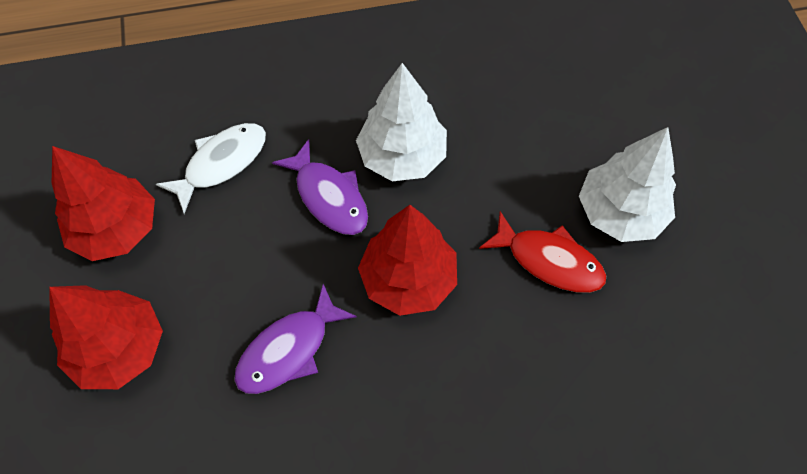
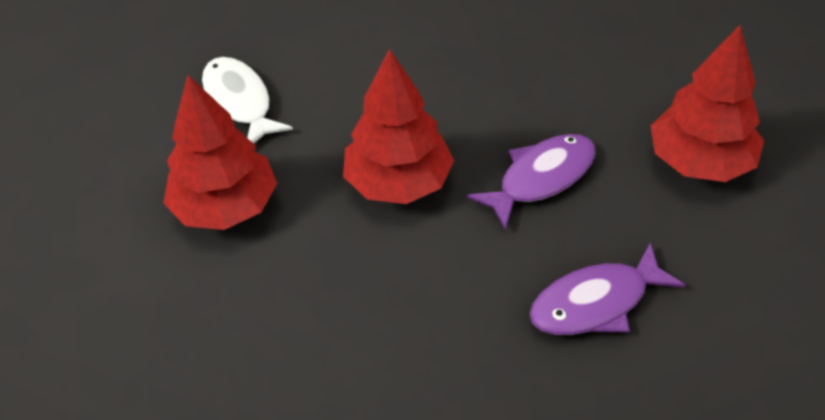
red fish: 1 -> 0
white tree: 2 -> 0

